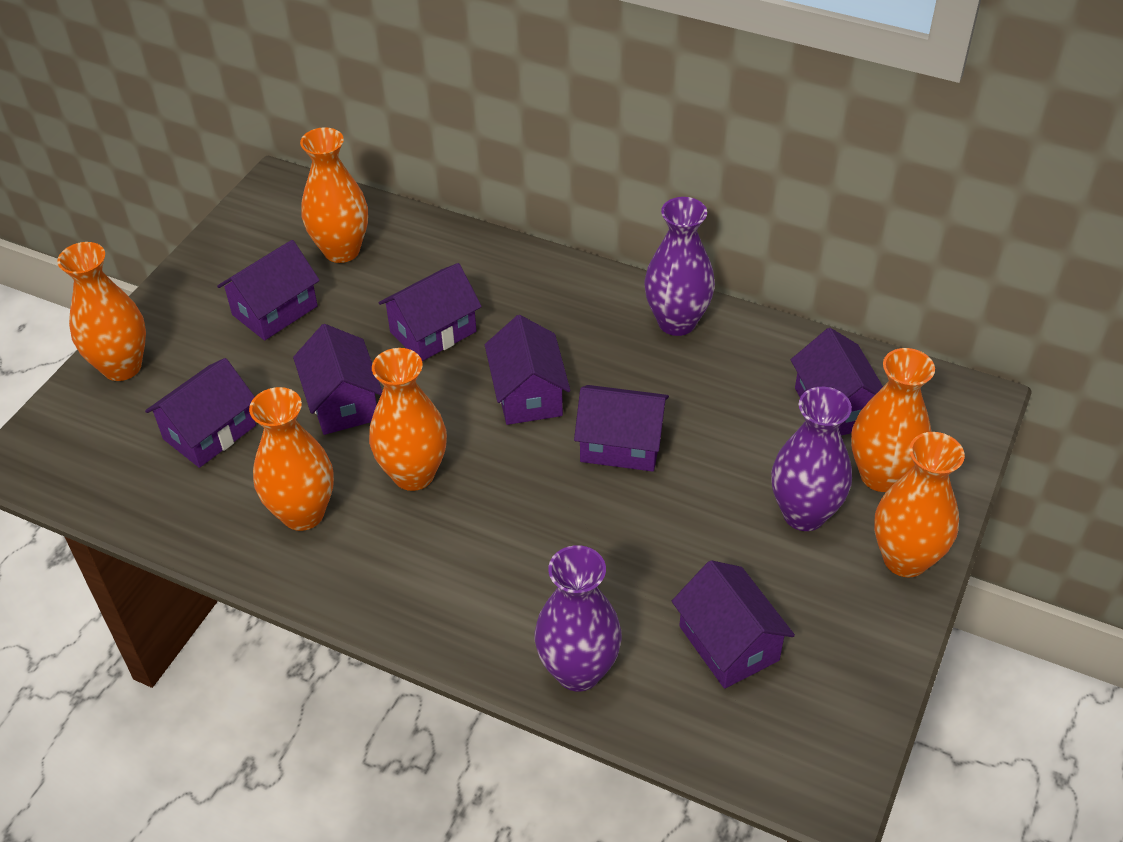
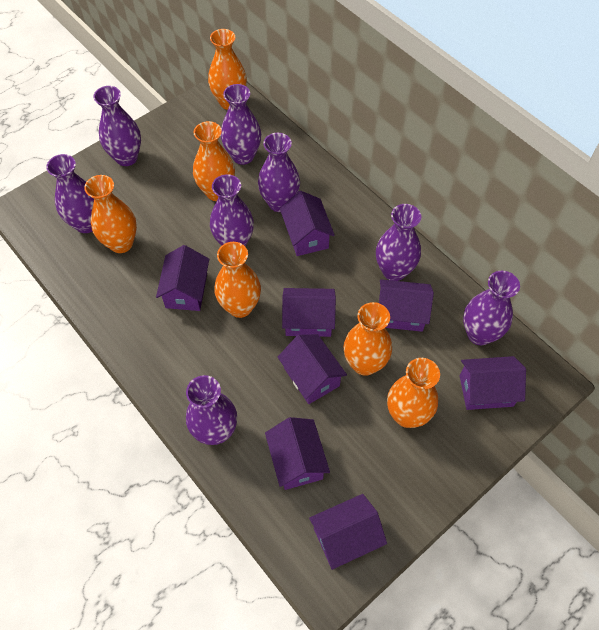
purple vase: 3 -> 8

